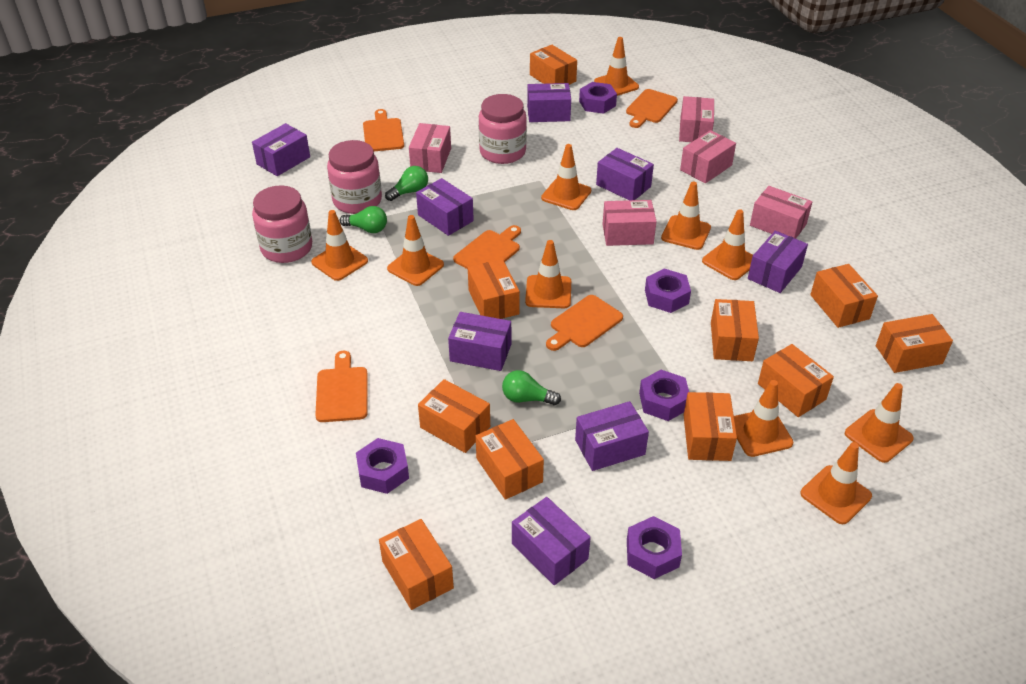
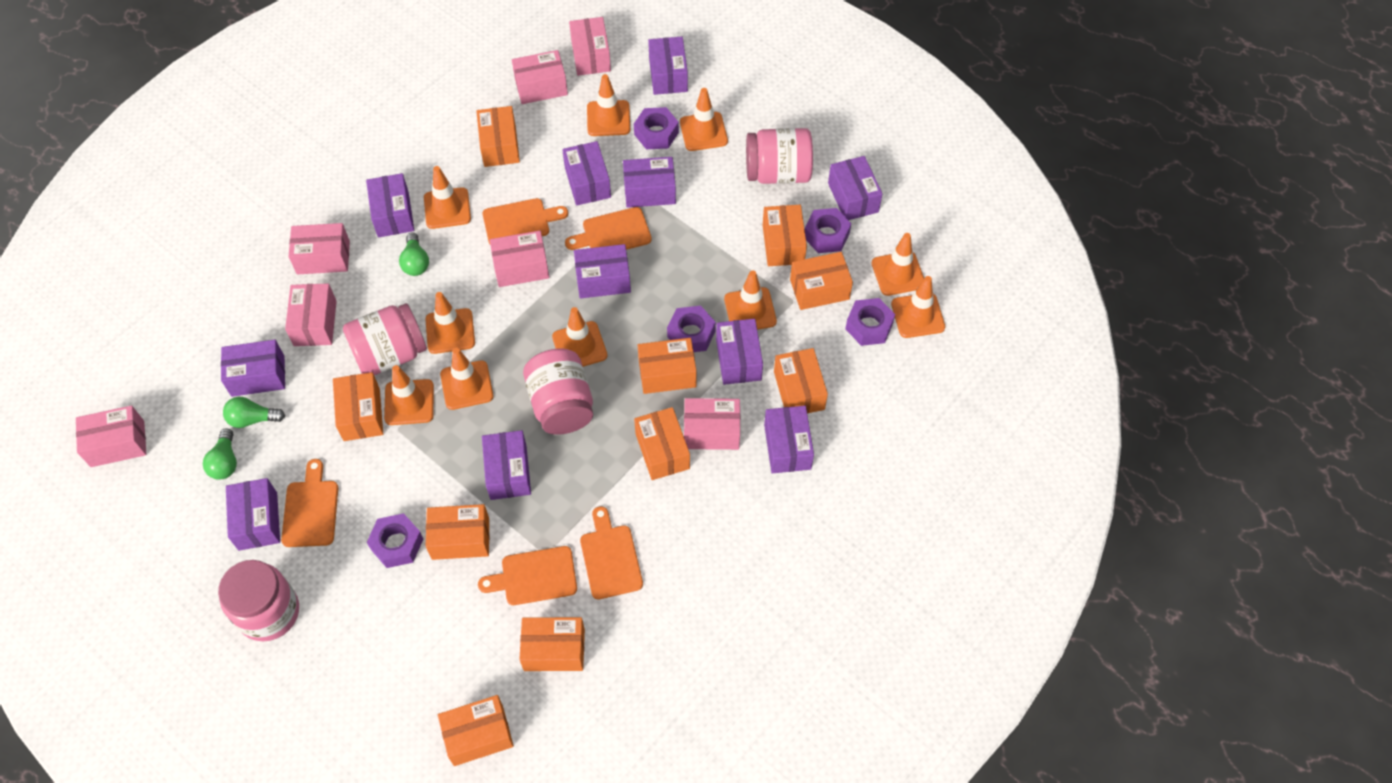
pink box: 5 -> 7
pink jar: 3 -> 4
purple box: 8 -> 11

